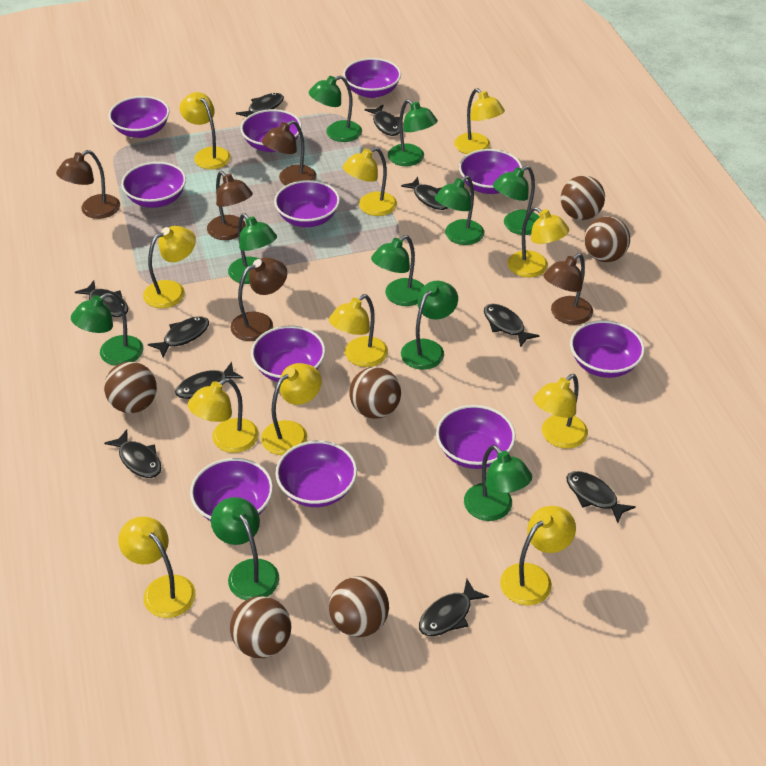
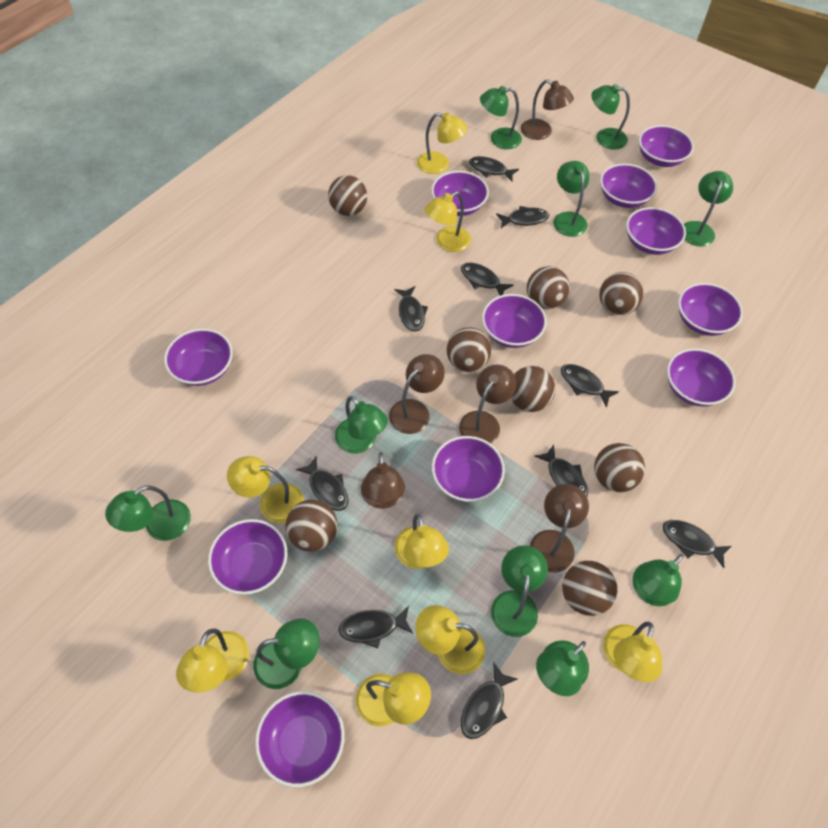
brown ball: 6 -> 8
yellow lamp: 11 -> 8

